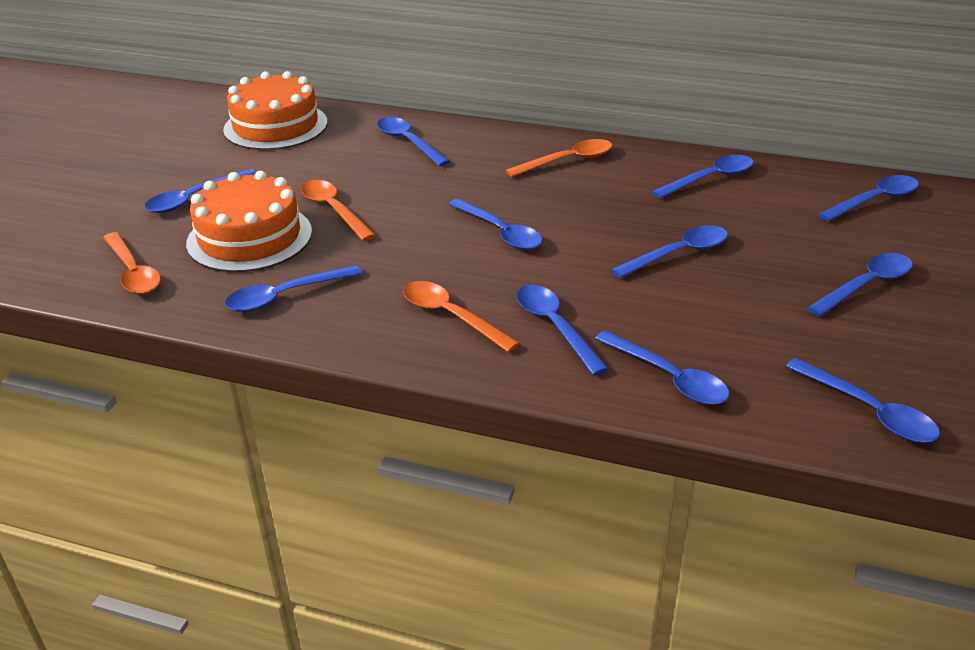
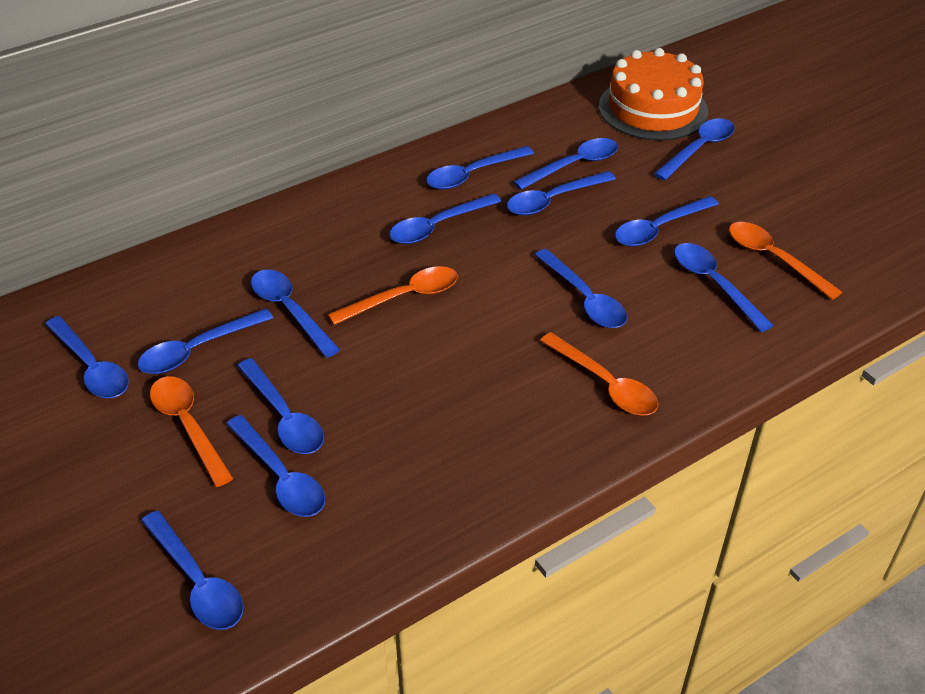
blue spoon: 11 -> 14
orange cake: 2 -> 1

